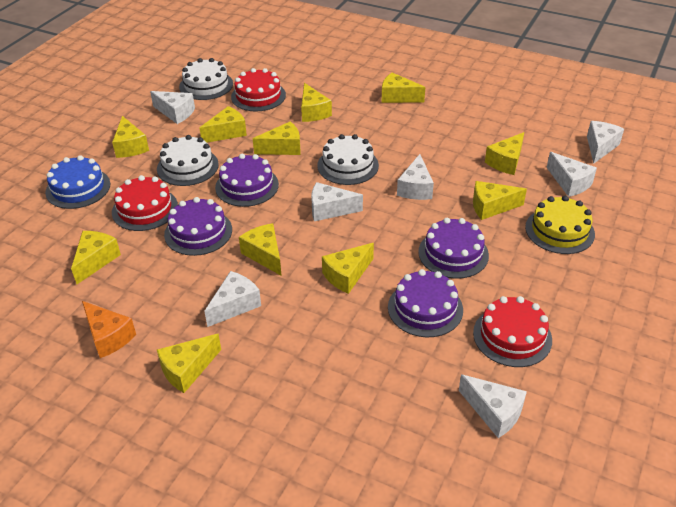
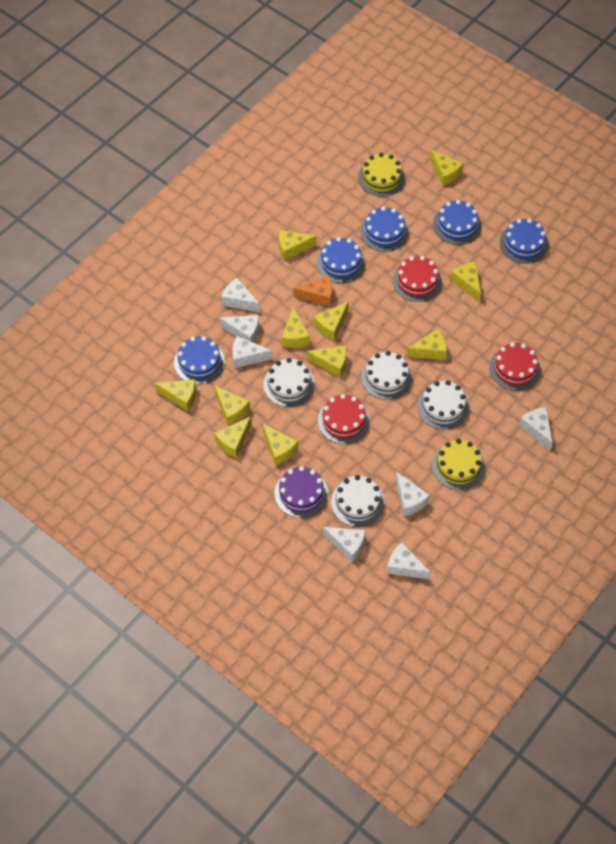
blue cake: 1 -> 5
purple cake: 4 -> 1
white cake: 3 -> 4
yellow cake: 1 -> 2

